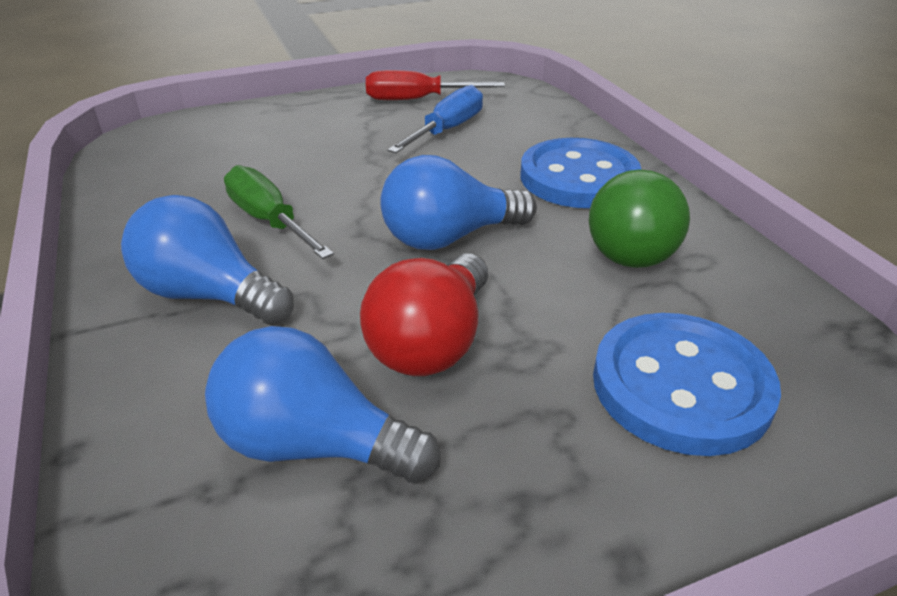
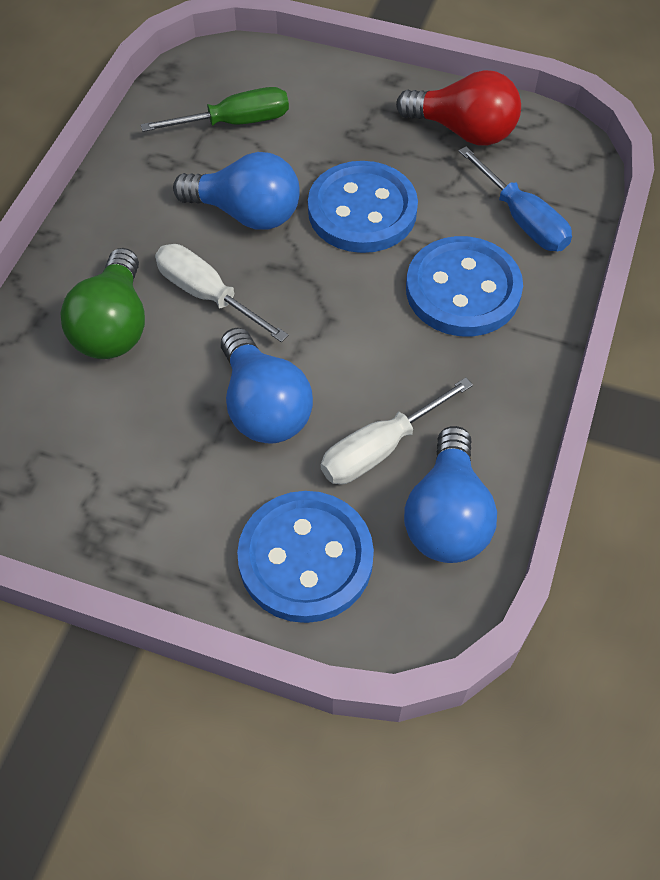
blue button: 2 -> 3
red screwdriver: 1 -> 0
white screwdriver: 0 -> 2

